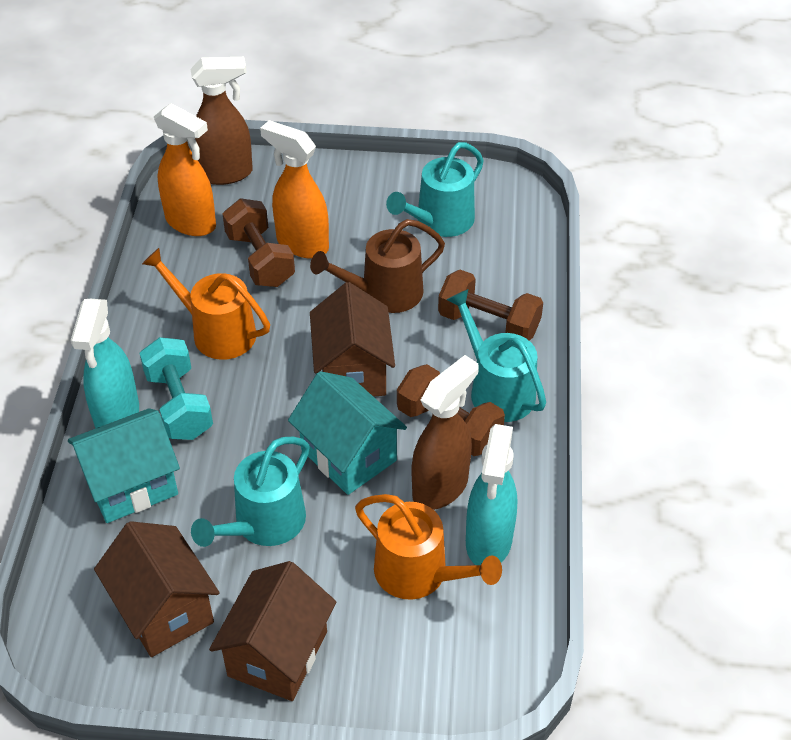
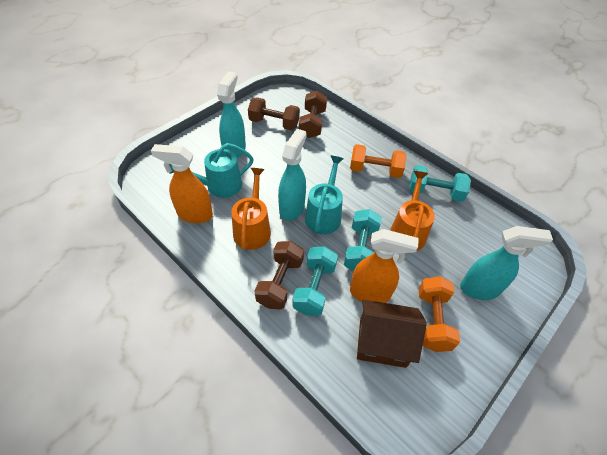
brown house: 3 -> 1
brown spray bottle: 2 -> 0
brown watering can: 1 -> 0
orange dumbbell: 0 -> 2
turquoise dumbbell: 1 -> 3
turquoise house: 2 -> 0
turquoise spray bottle: 2 -> 3
turquoise watering can: 3 -> 2

